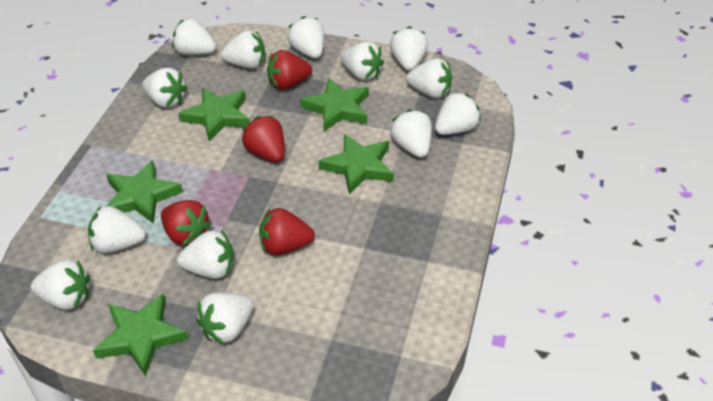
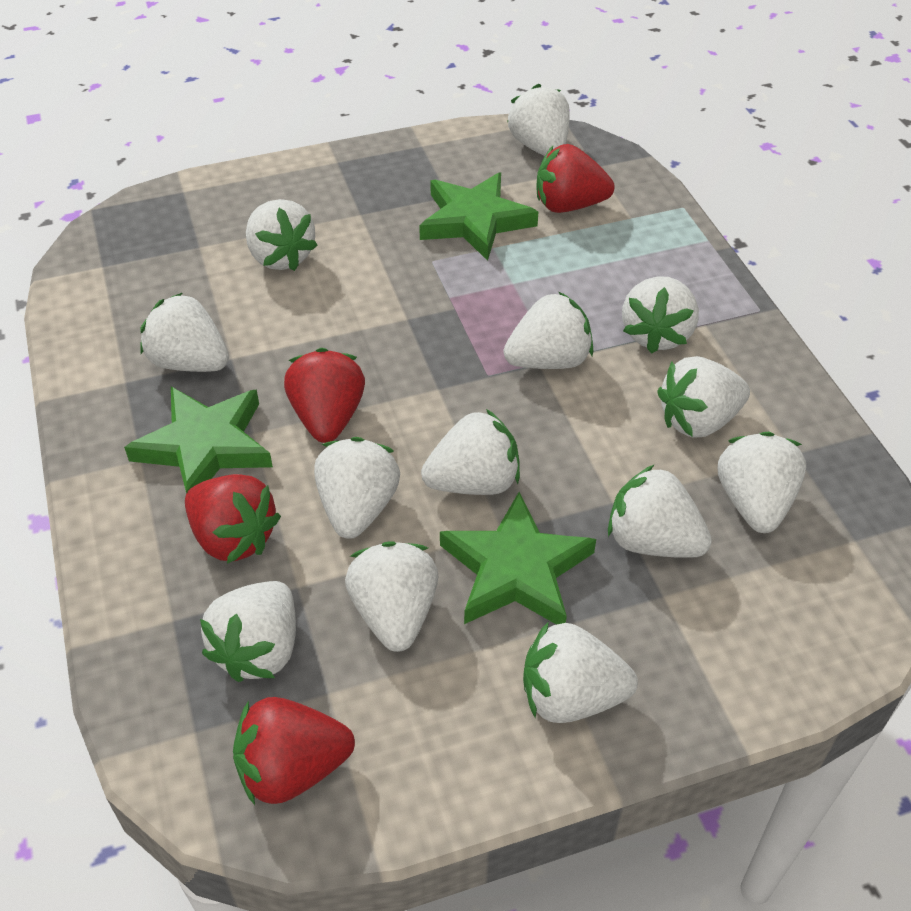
green star: 5 -> 3

